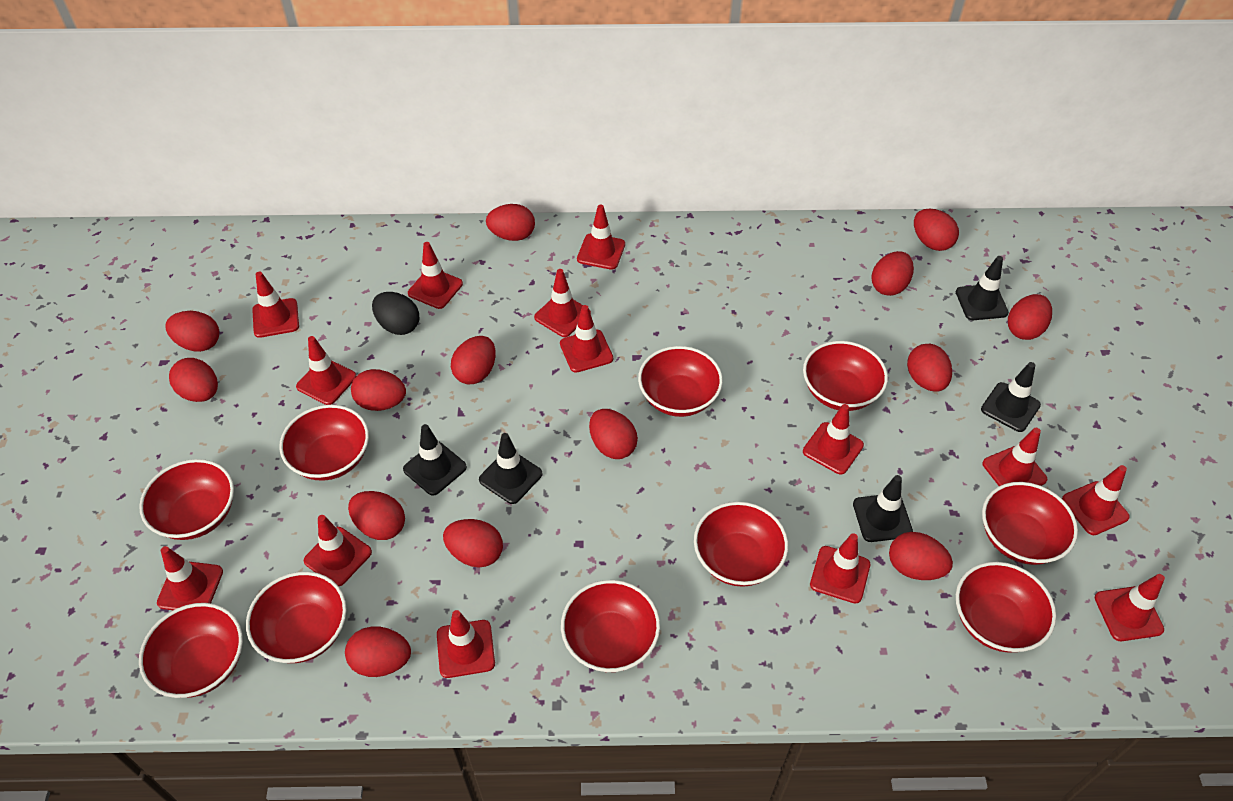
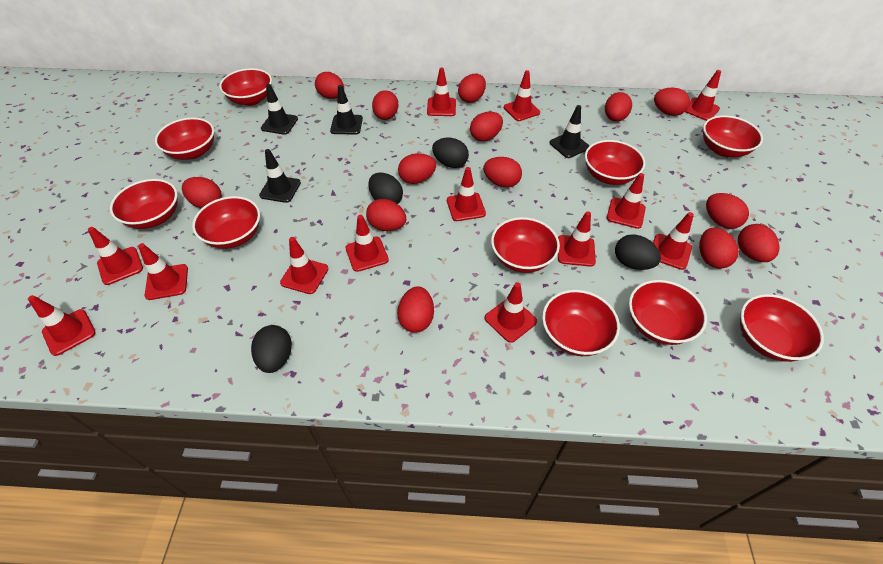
black egg: 1 -> 4
black traffic cone: 5 -> 4
red traffic cone: 14 -> 13

